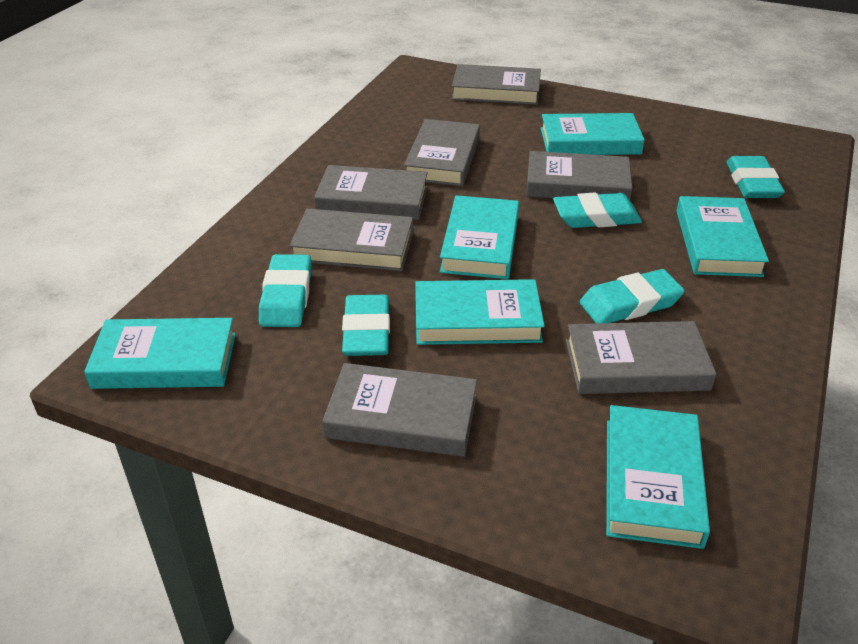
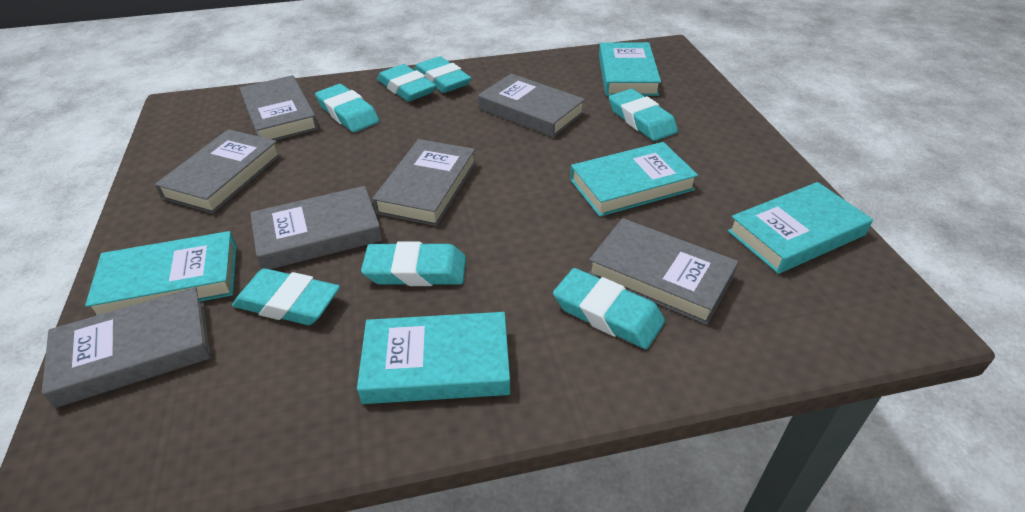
turquoise book: 6 -> 5
turquoise eraser: 5 -> 7

